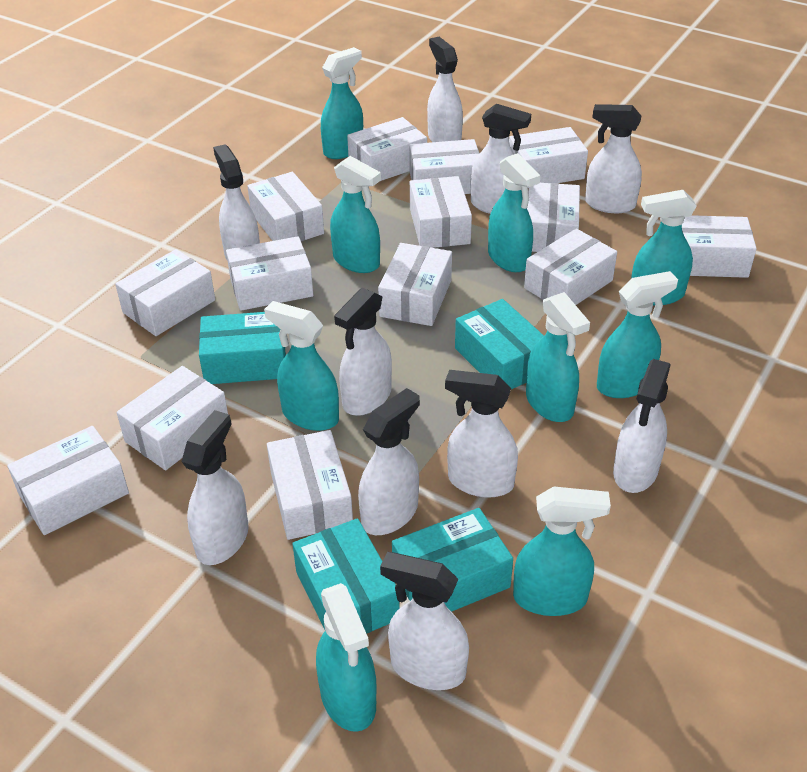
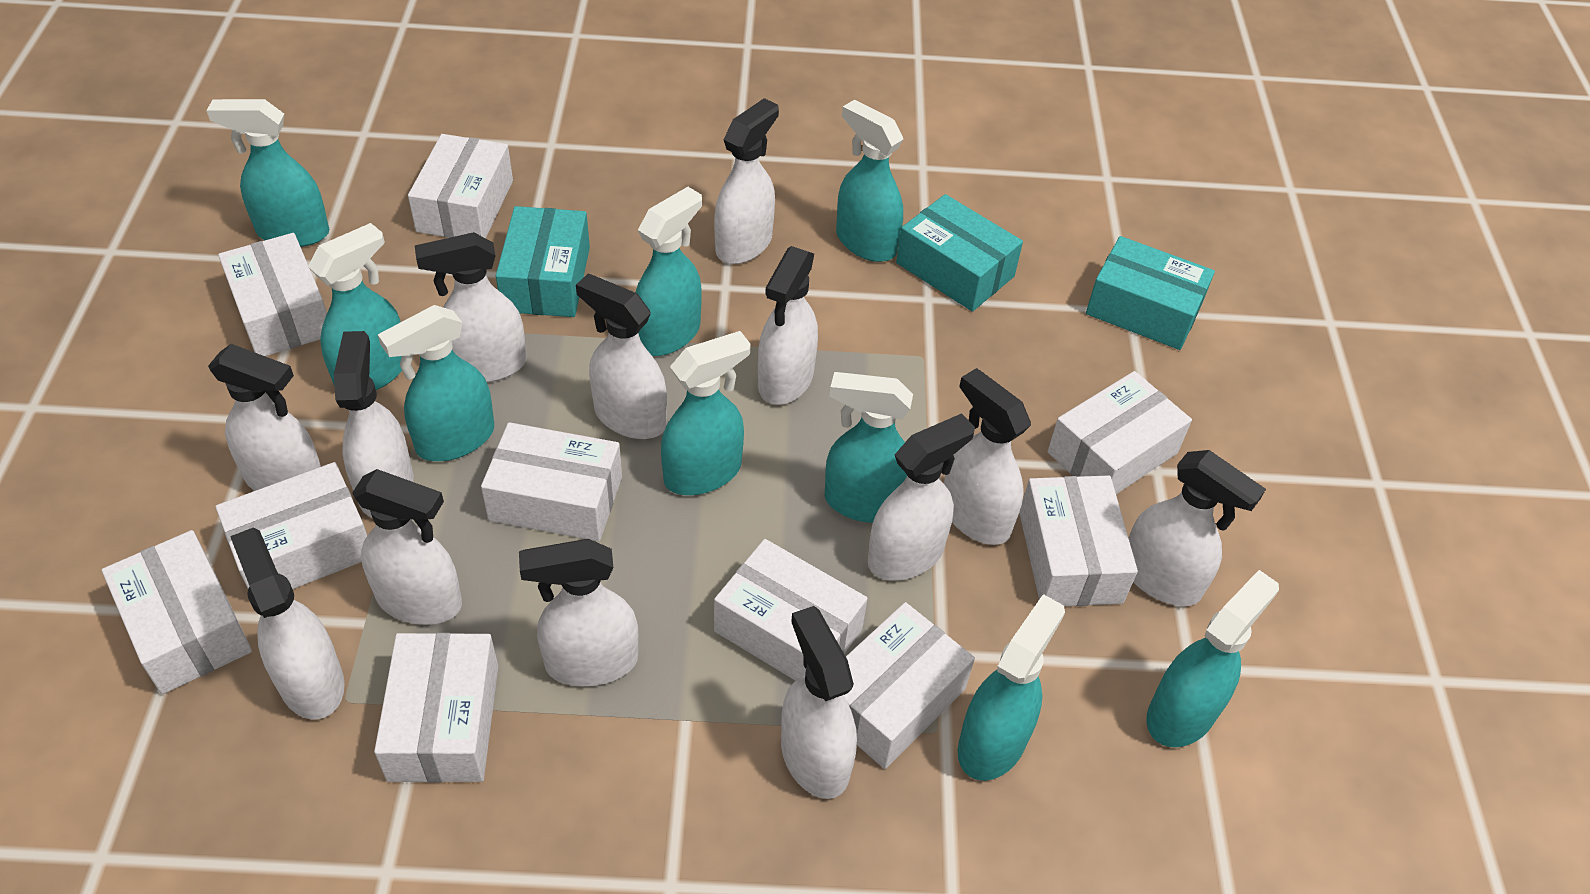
turquoise box: 4 -> 3
white box: 14 -> 10
white spray bottle: 10 -> 13

